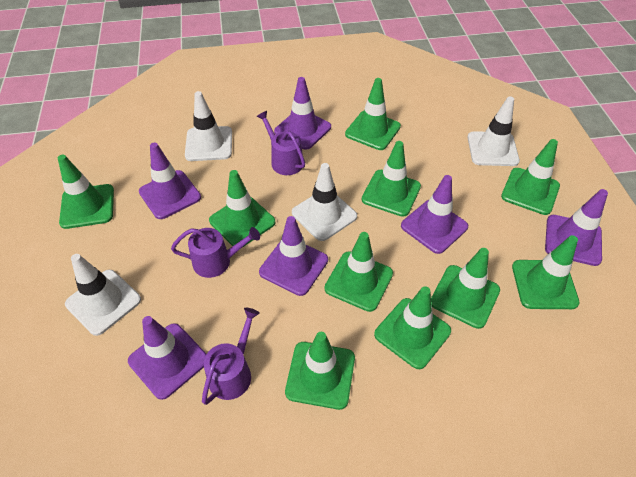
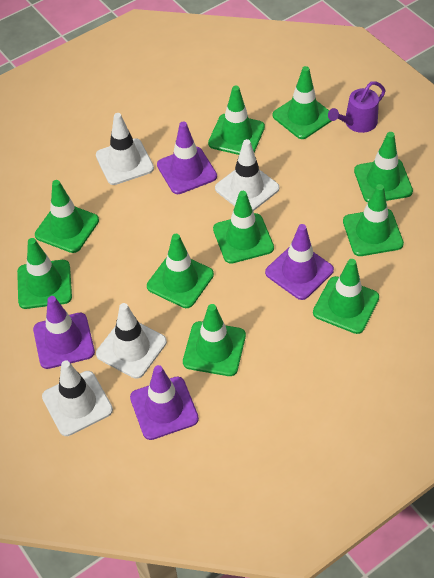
purple traffic cone: 6 -> 4
purple watering can: 3 -> 1

